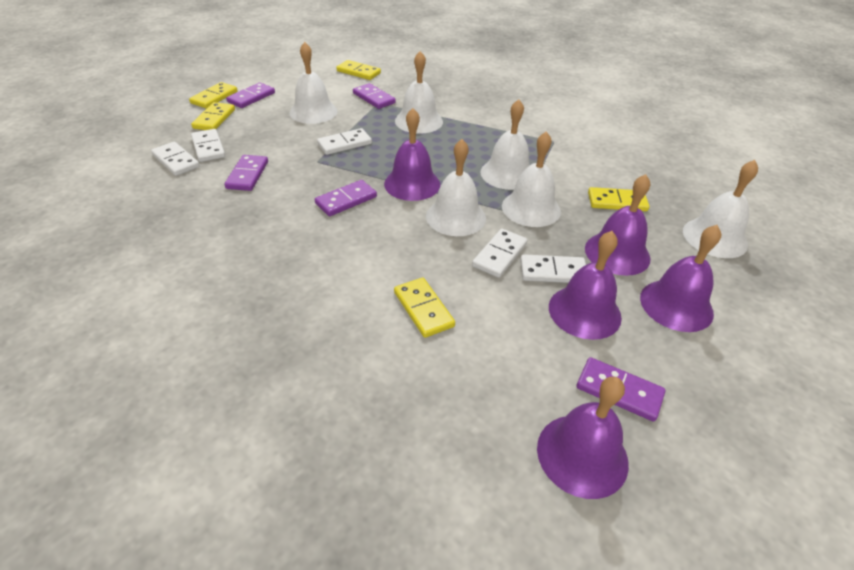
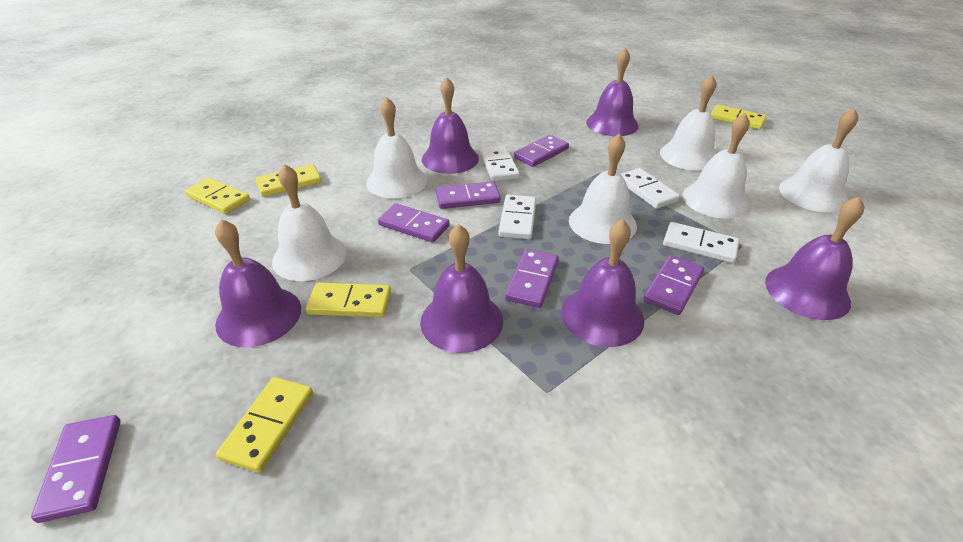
purple bell: 5 -> 6
purple domino: 5 -> 6
white domino: 5 -> 4

